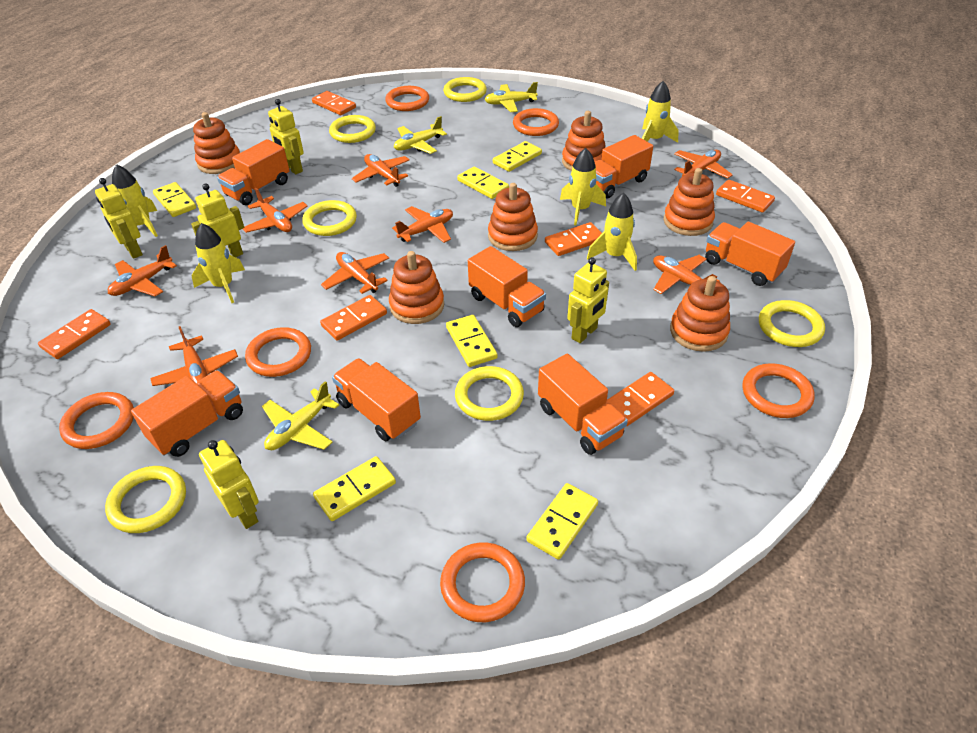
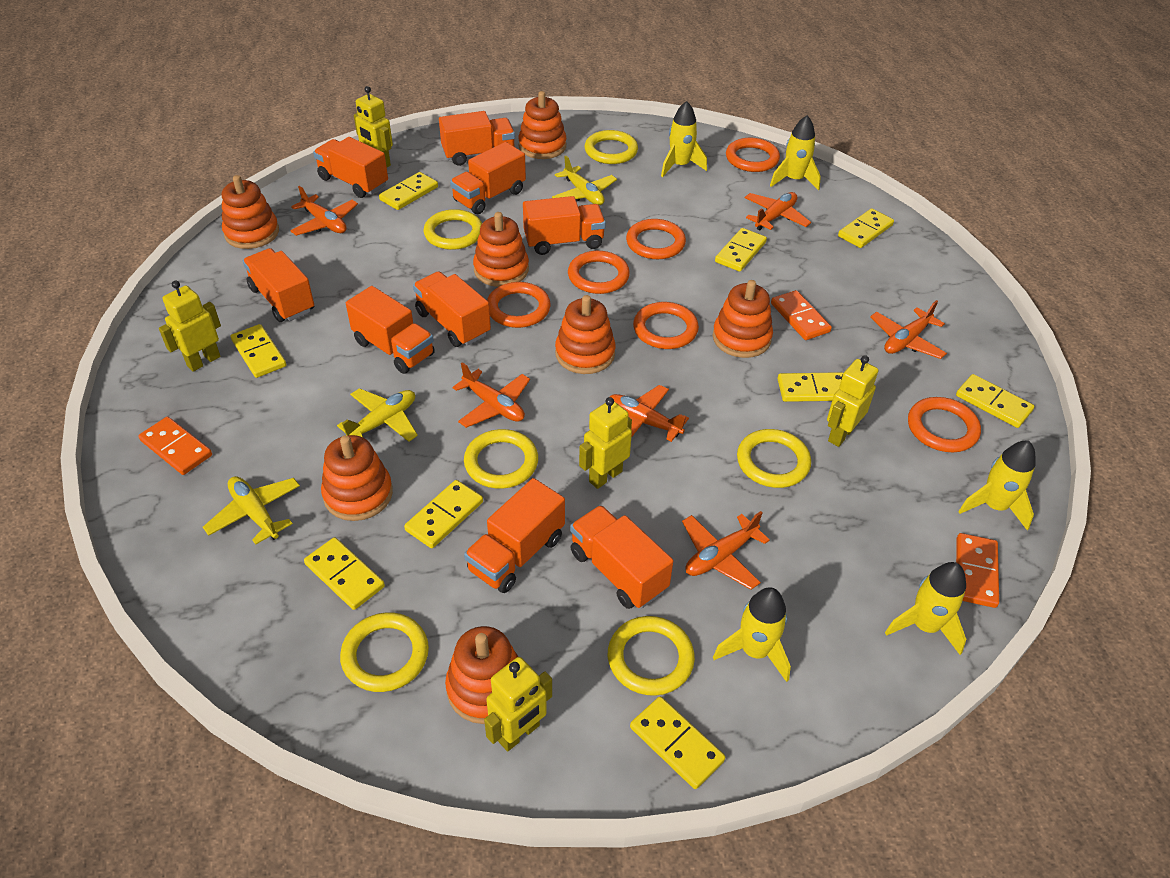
orange domino: 6 -> 3
orange plane: 8 -> 6
orange stacking toy: 6 -> 7
orange truck: 7 -> 9
yellow domino: 6 -> 9

